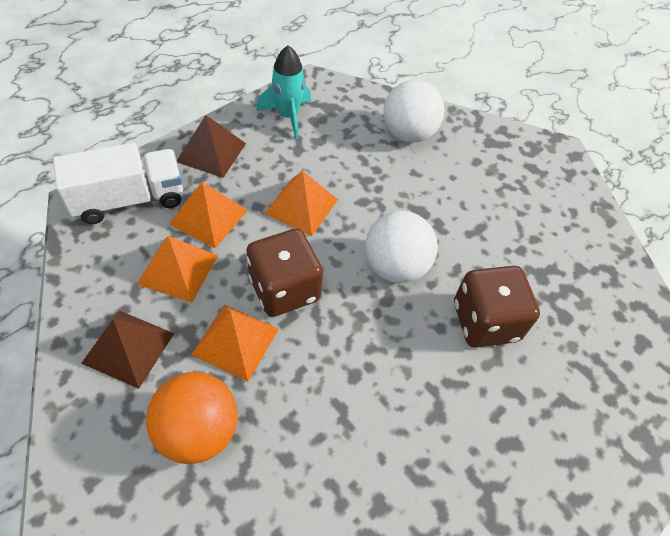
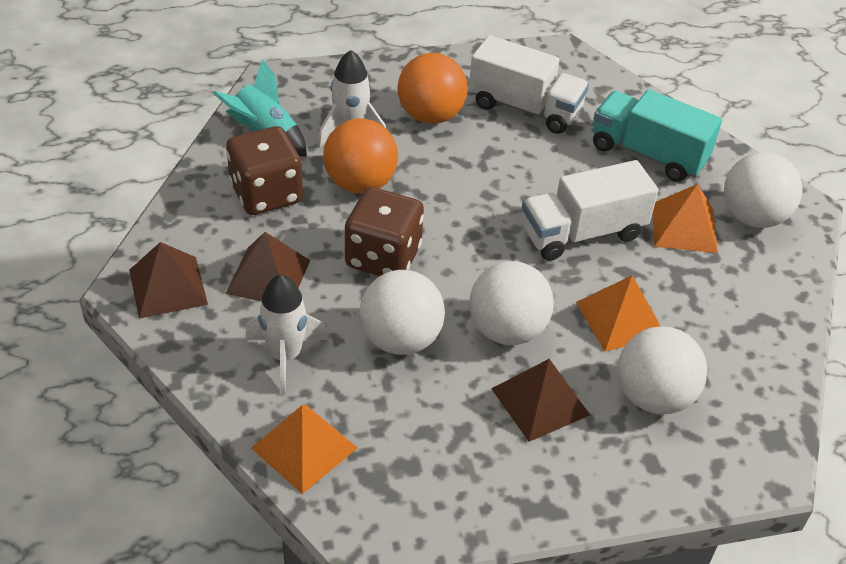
brown pyramid: 2 -> 3
orange ball: 1 -> 2
orange pyramid: 4 -> 3
turquoise truck: 0 -> 1
white ball: 2 -> 4
white rocket: 0 -> 2
white truck: 1 -> 2

